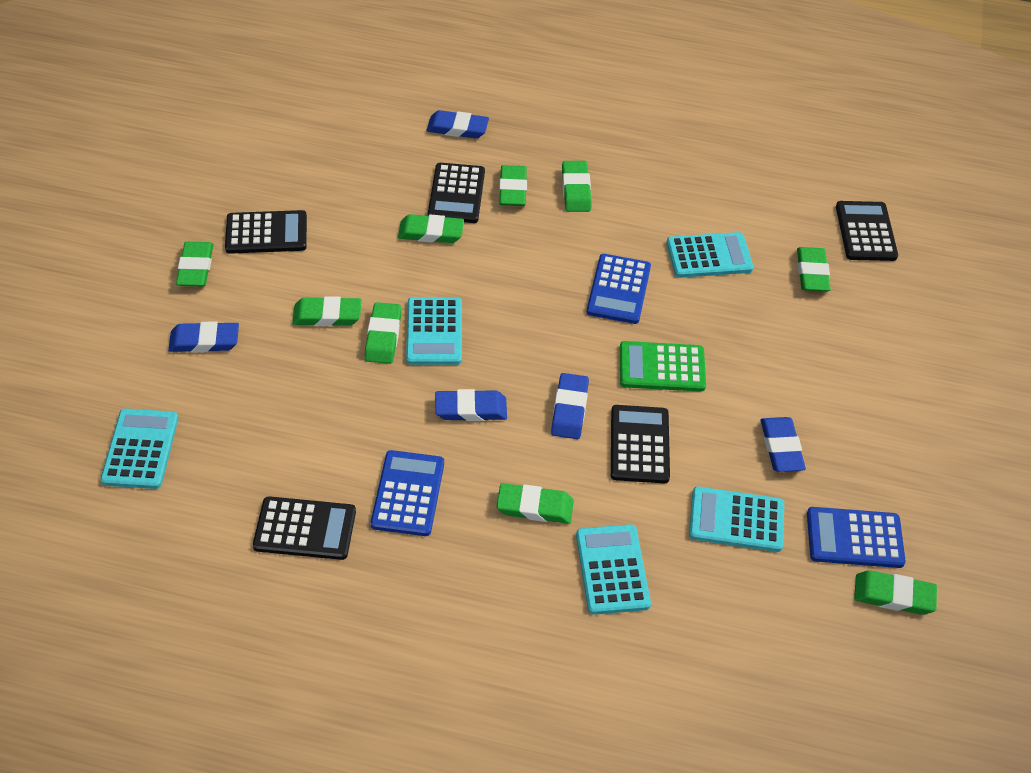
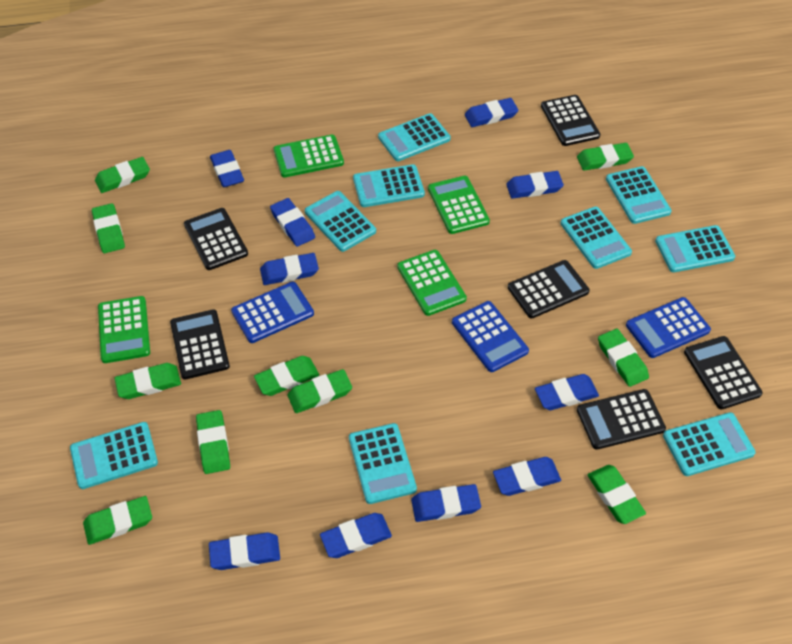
black calculator: 5 -> 6
blue eraser: 5 -> 10
green calculator: 1 -> 4
green eraser: 9 -> 10
turquoise calculator: 5 -> 9

